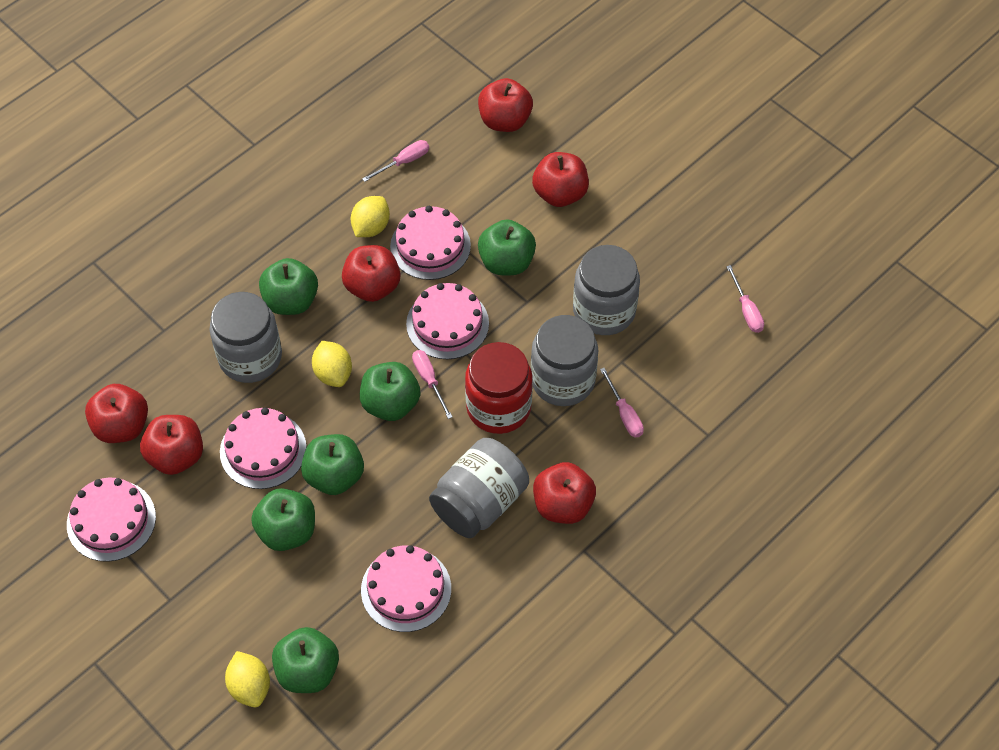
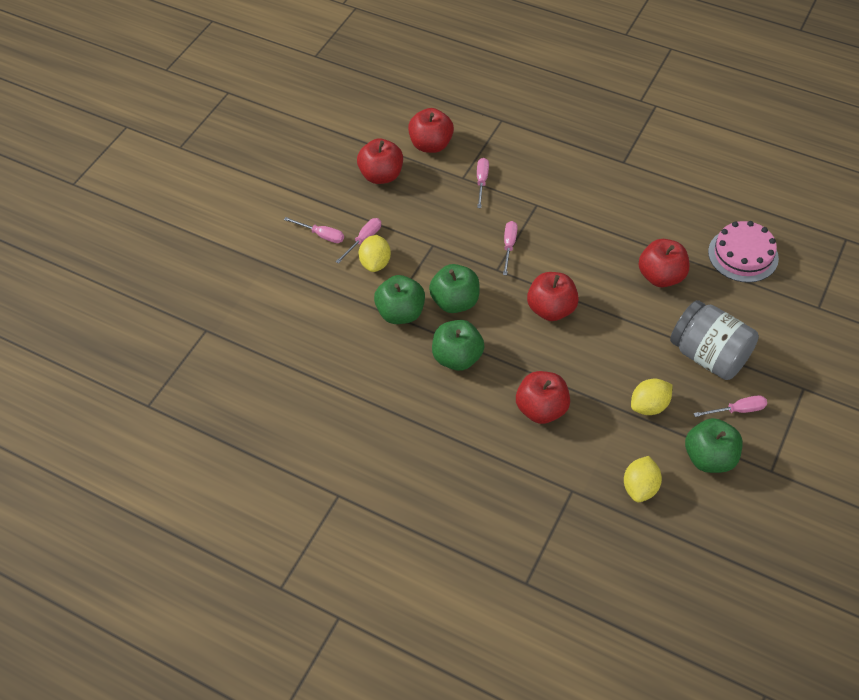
green apple: 6 -> 4
grey jar: 4 -> 1
pink cake: 5 -> 1
pink screwdriver: 4 -> 5
red apple: 6 -> 5
red jar: 1 -> 0

